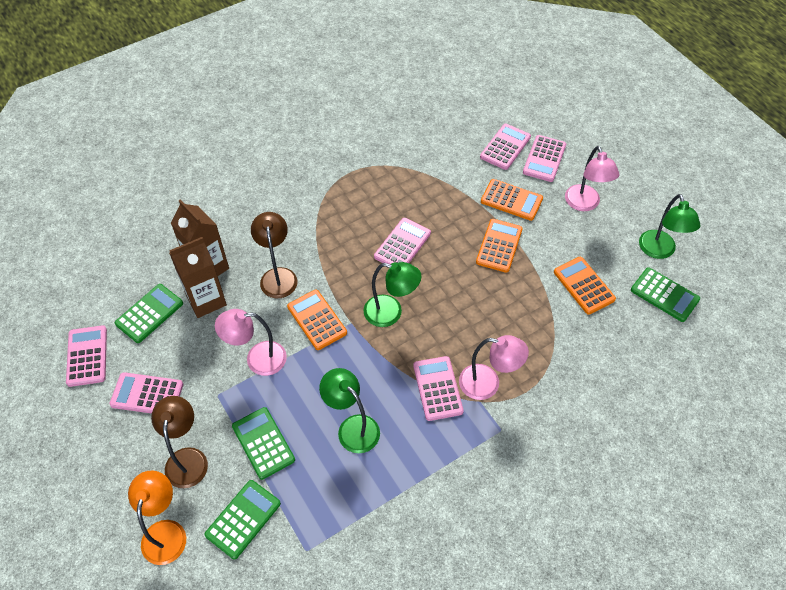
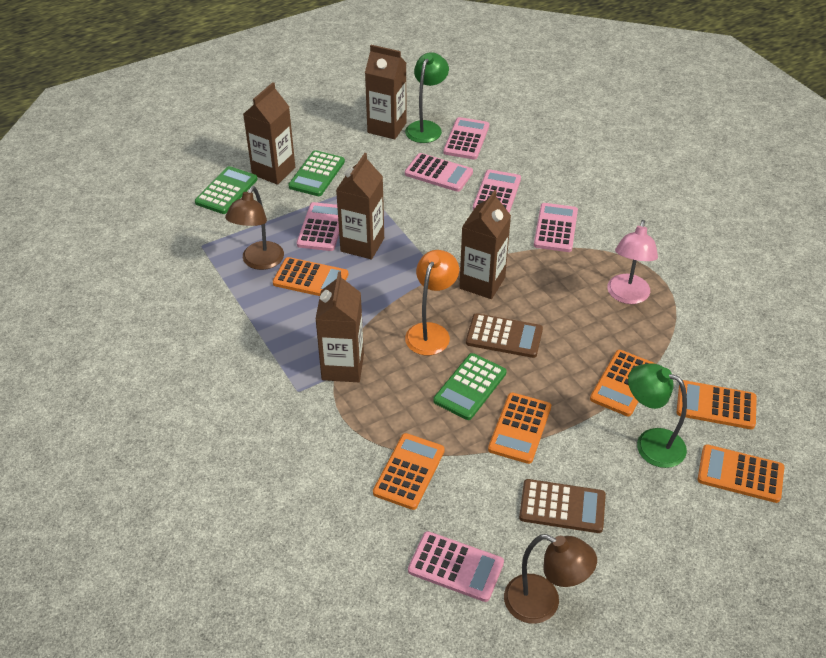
brown calculator: 0 -> 2
brown carton: 2 -> 5
green calculator: 4 -> 3
green lamp: 3 -> 2
orange calculator: 4 -> 6
pink lamp: 3 -> 1

